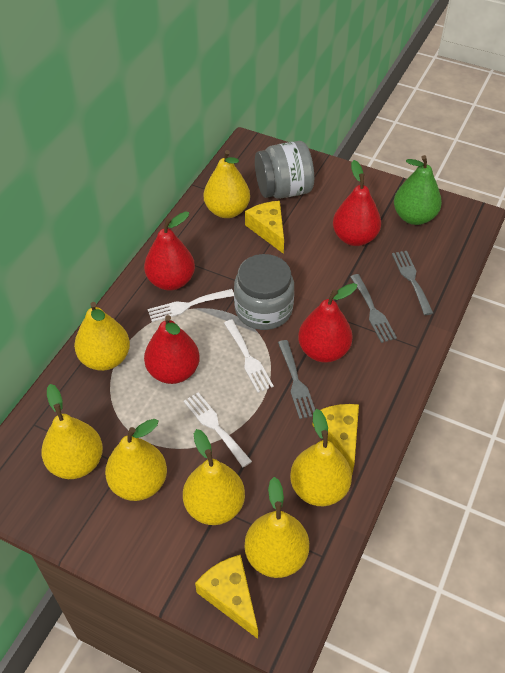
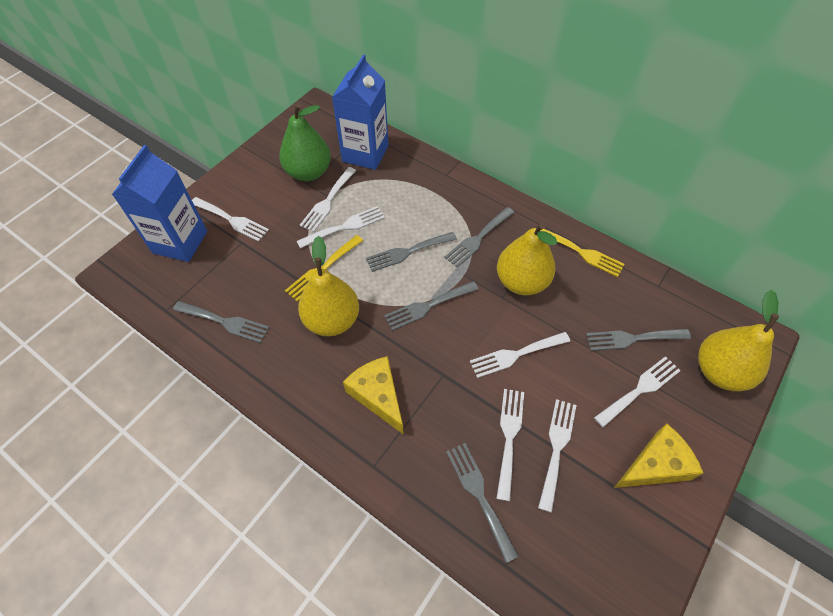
blue carton: 0 -> 2
grey fork: 3 -> 6
grey jar: 2 -> 0
red pear: 4 -> 0
white fork: 3 -> 7
yellow cheese: 3 -> 2
yellow fork: 0 -> 2
yellow pear: 7 -> 3

